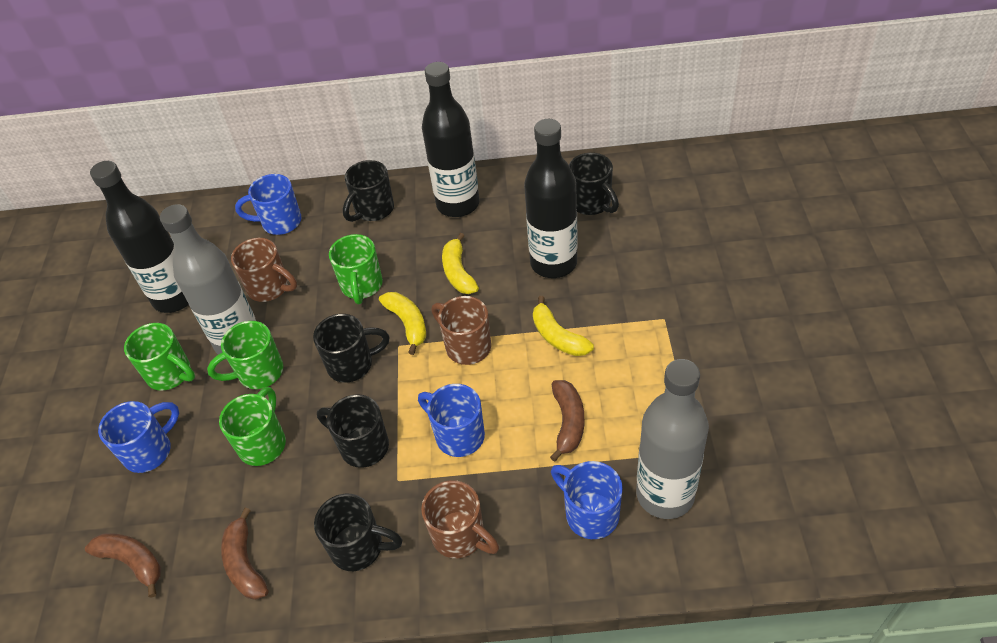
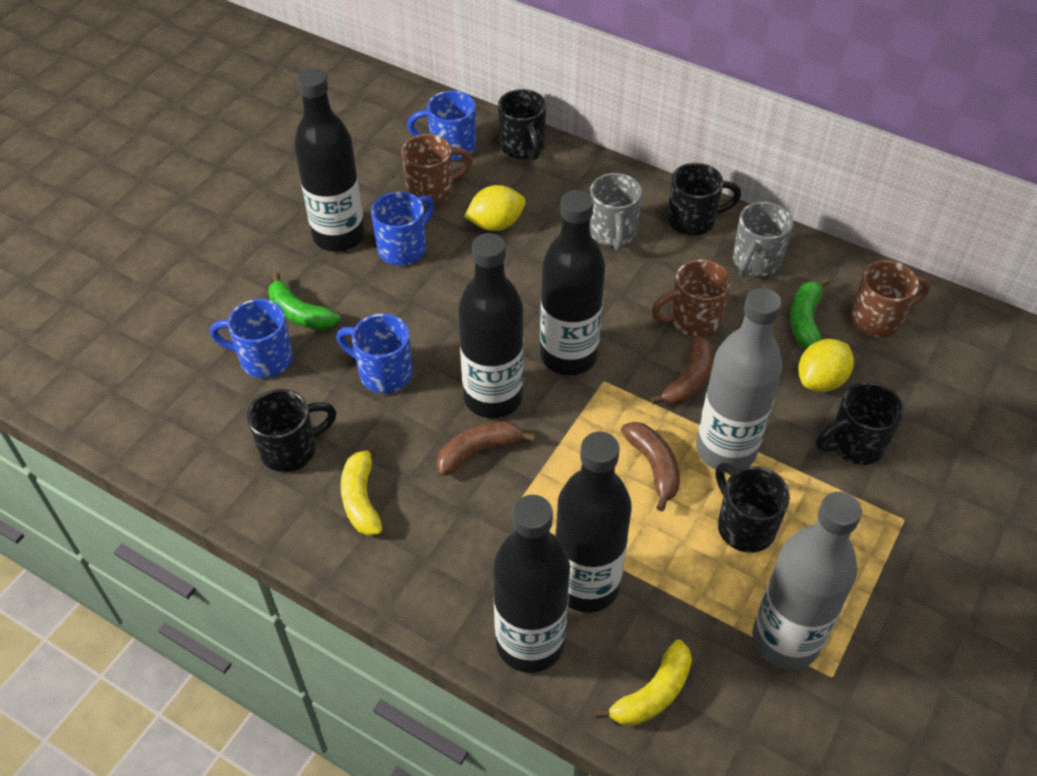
black bottle: 3 -> 5
green banana: 0 -> 2
green mug: 4 -> 0
grey mug: 0 -> 2
yellow banana: 3 -> 2
yellow lemon: 0 -> 2

